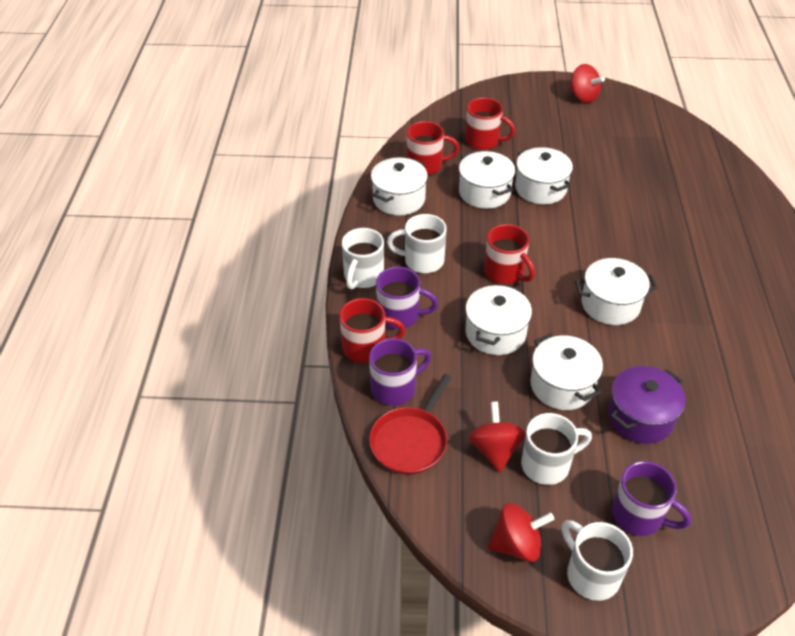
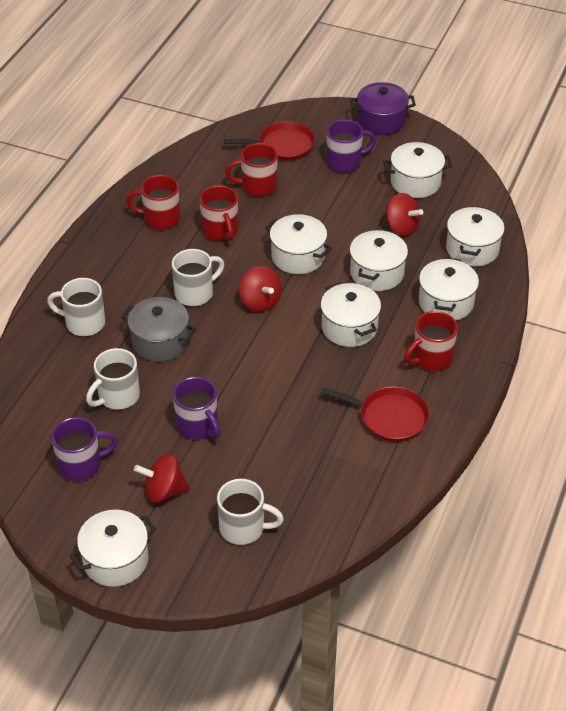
grey pot: 0 -> 1
red pan: 1 -> 2
white pot: 6 -> 7

